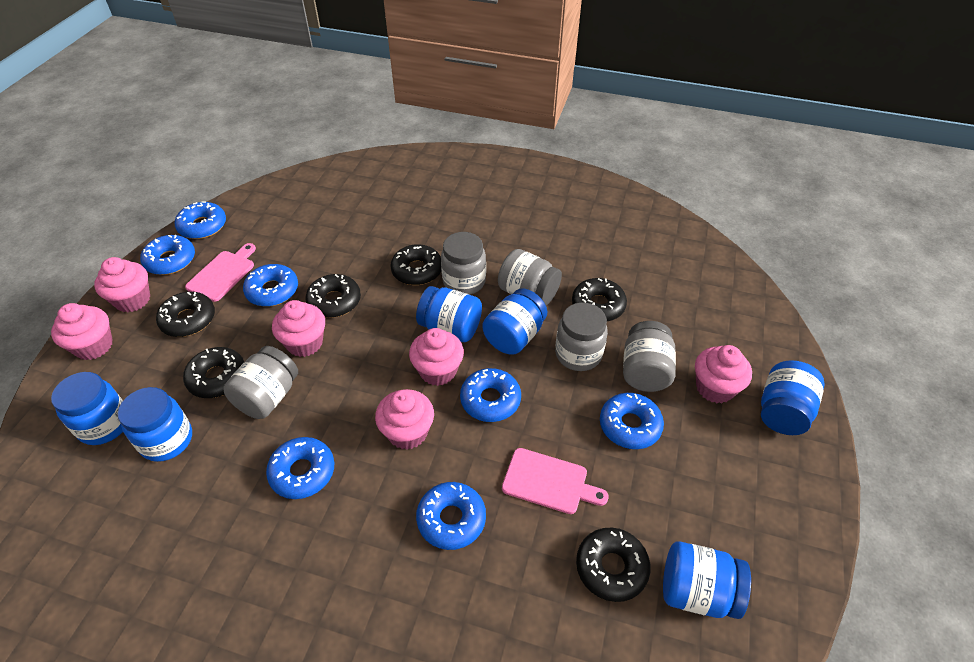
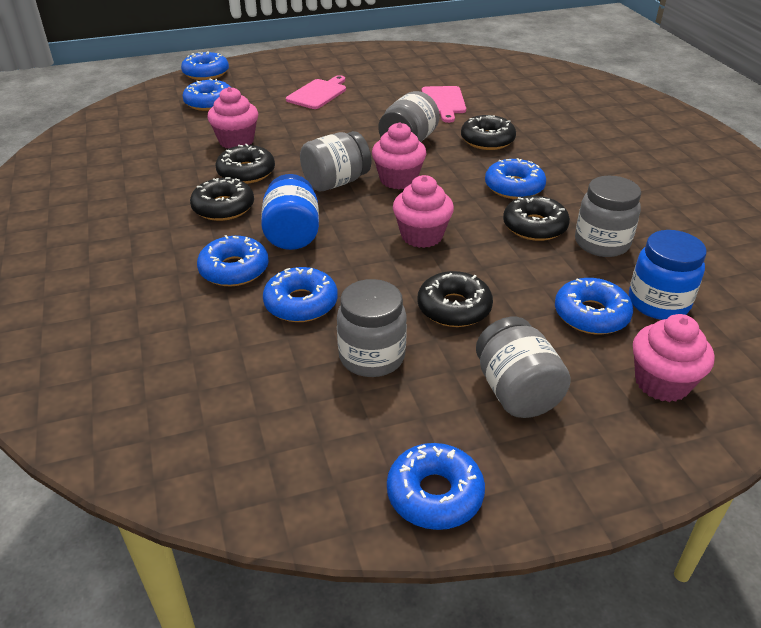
black donut: 6 -> 5
blue jar: 6 -> 2
pink cupcake: 6 -> 4

